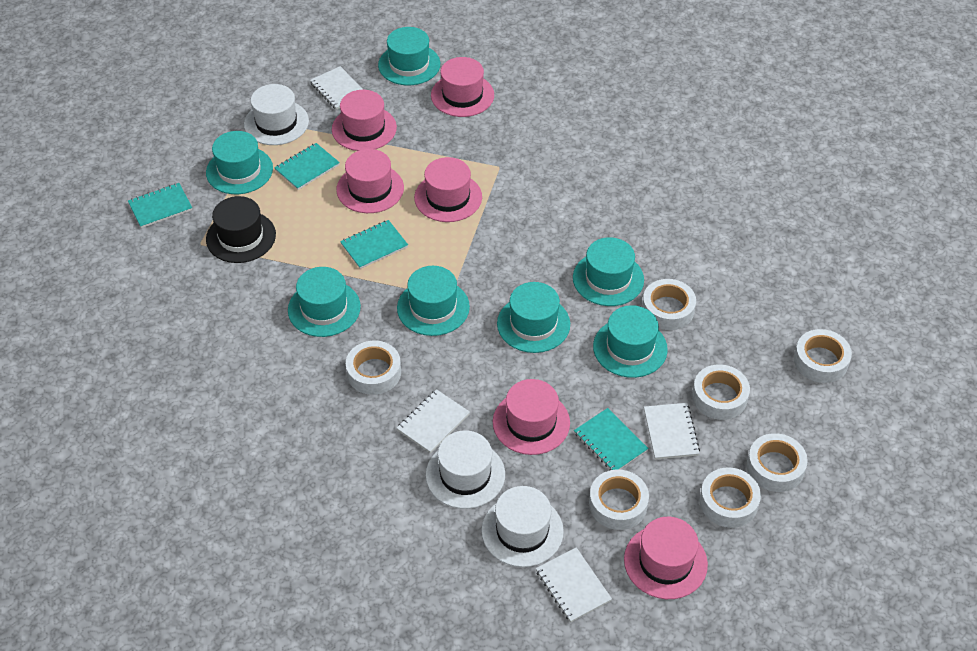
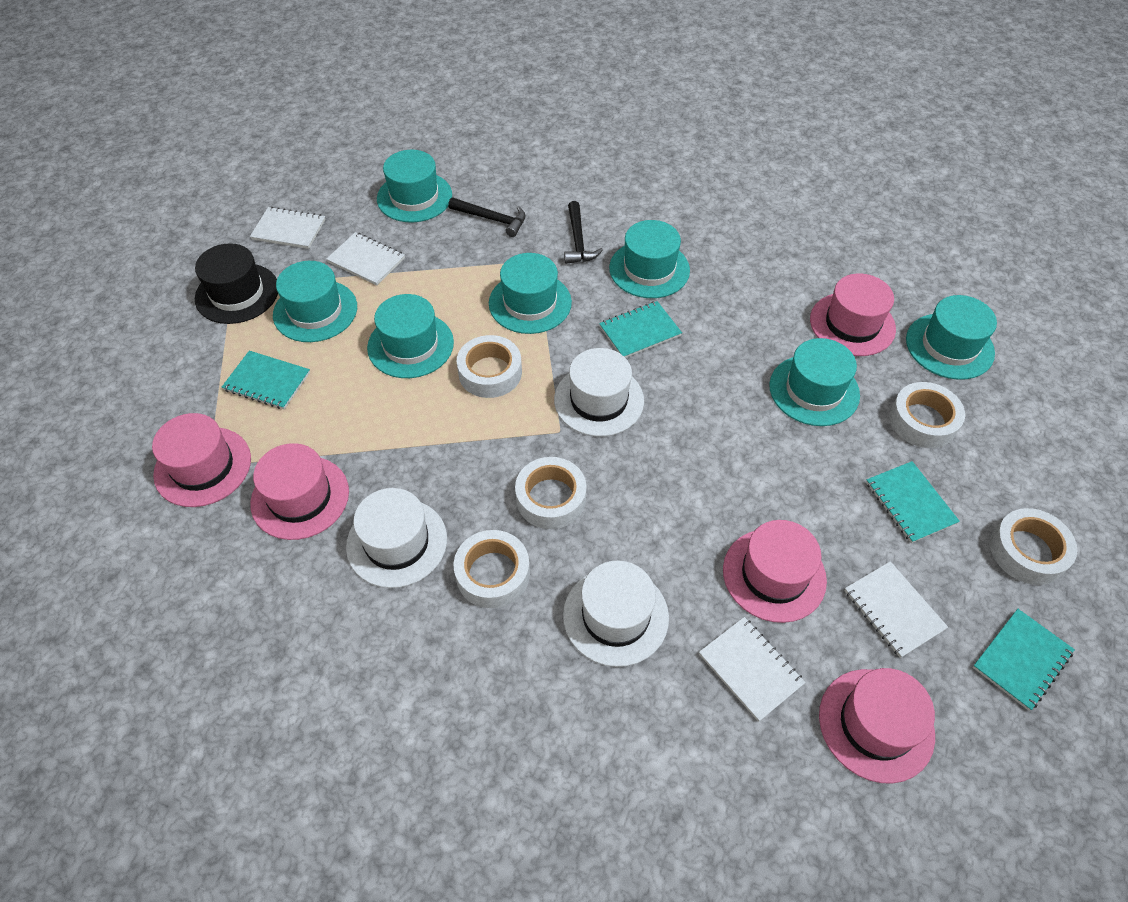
black hammer: 0 -> 2
pink hat: 6 -> 5
white tape: 7 -> 5

